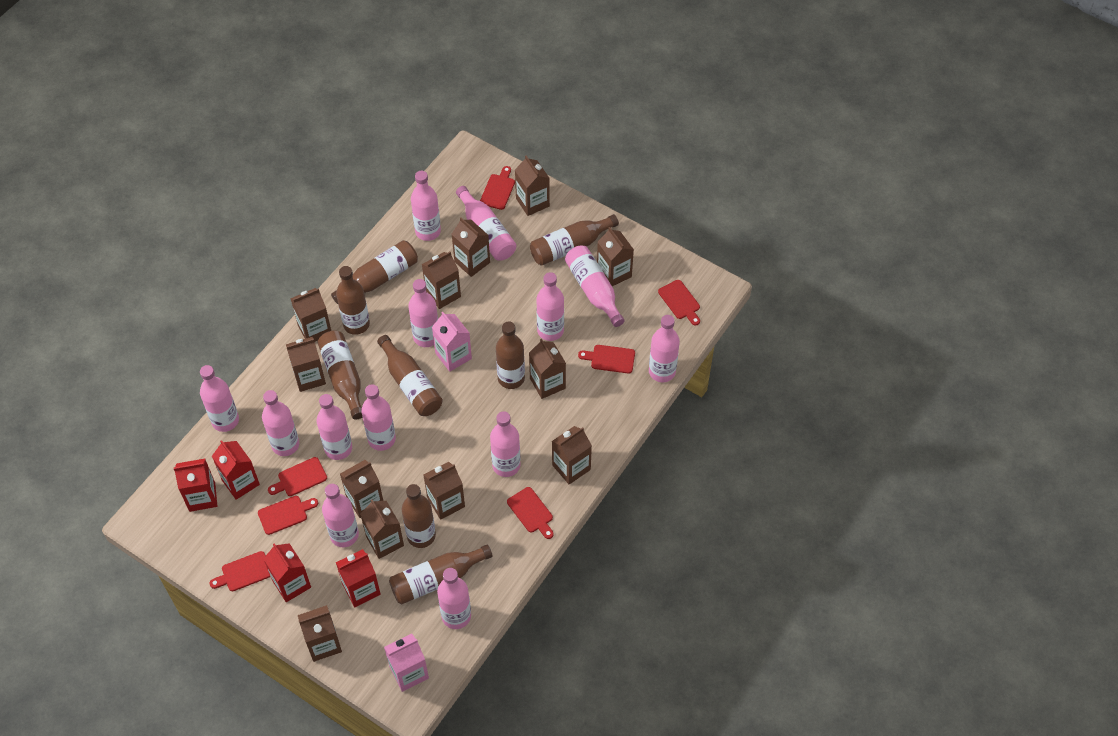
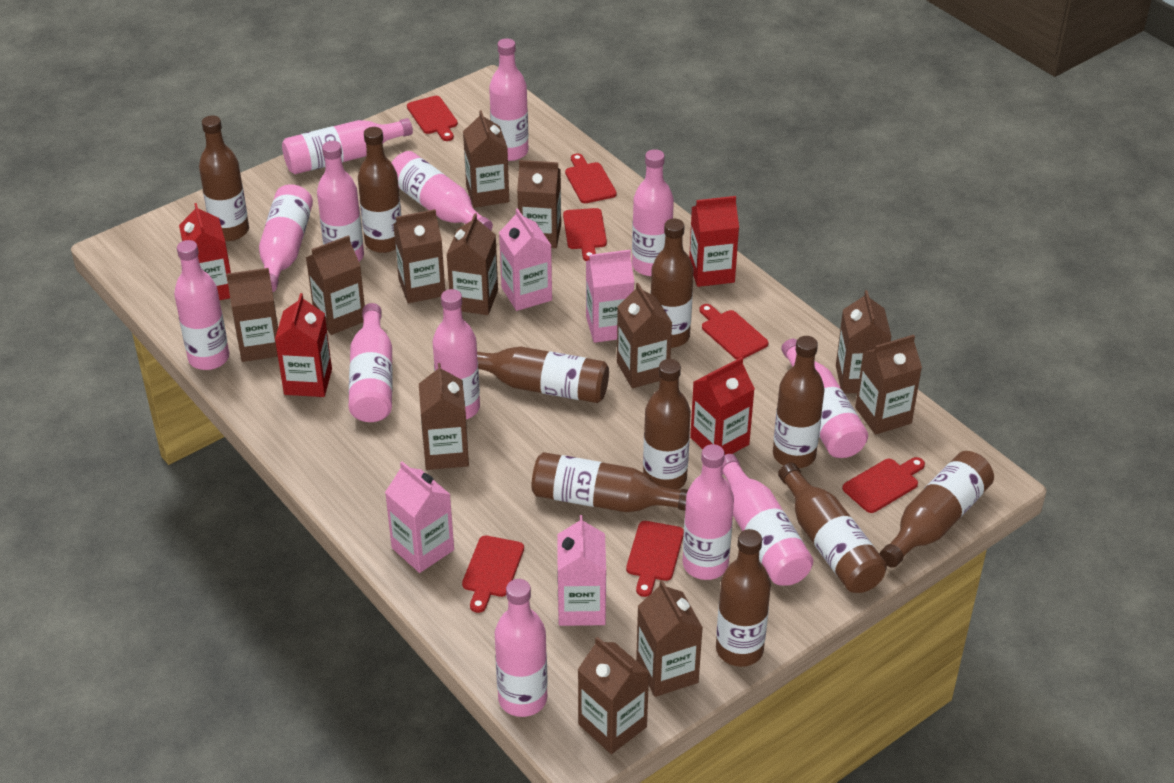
brown bottle: 8 -> 10
pink carton: 2 -> 4

